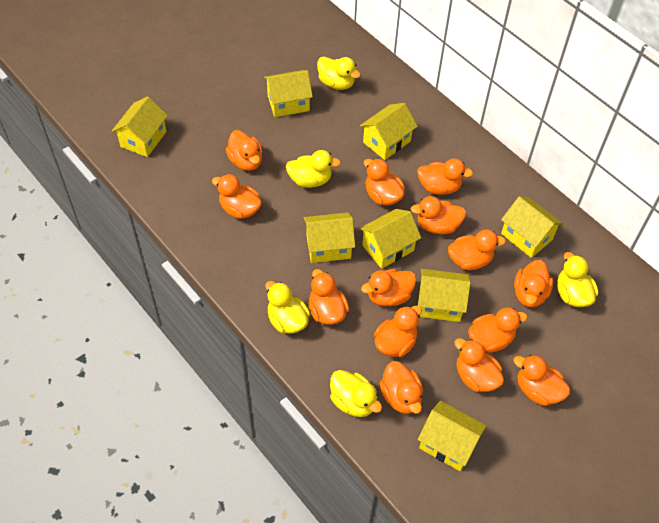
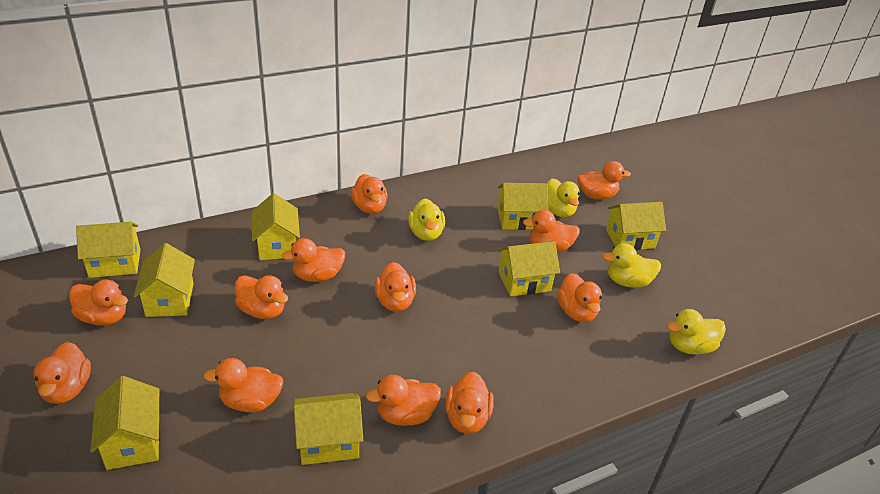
orange duck: 14 -> 12
yellow duck: 5 -> 4

